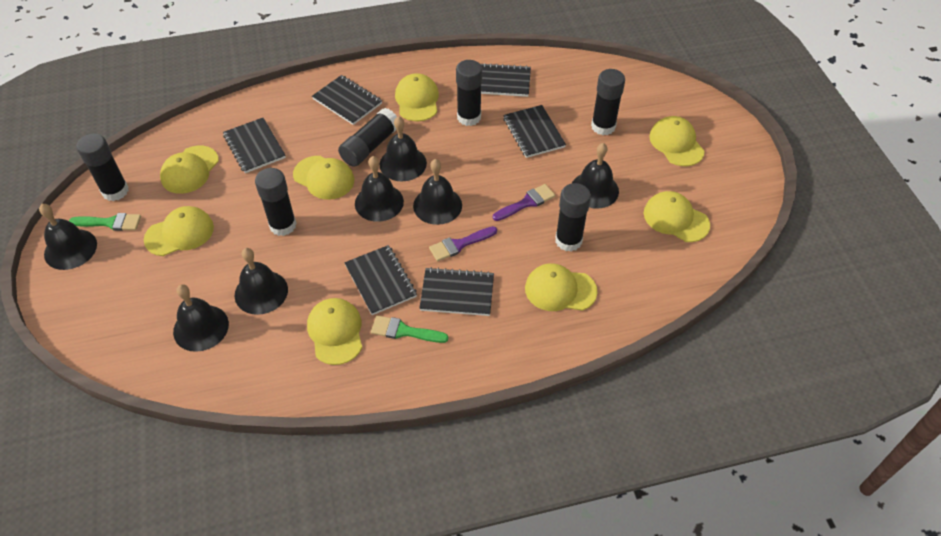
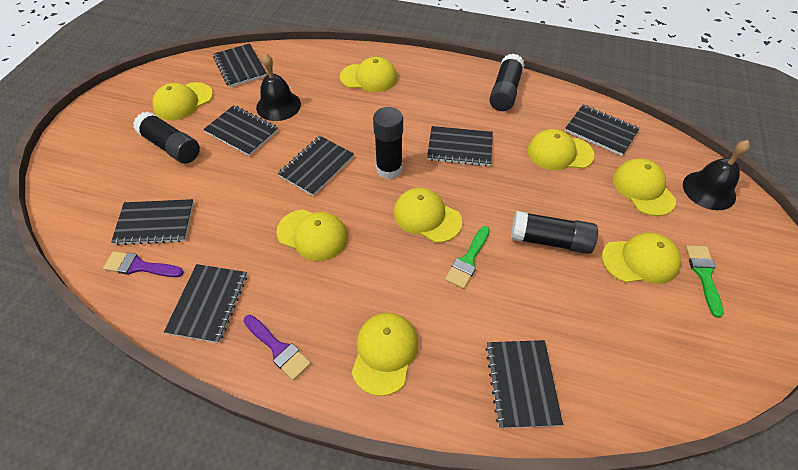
black bell: 7 -> 2
black glue stick: 6 -> 4
black notebook: 6 -> 8

